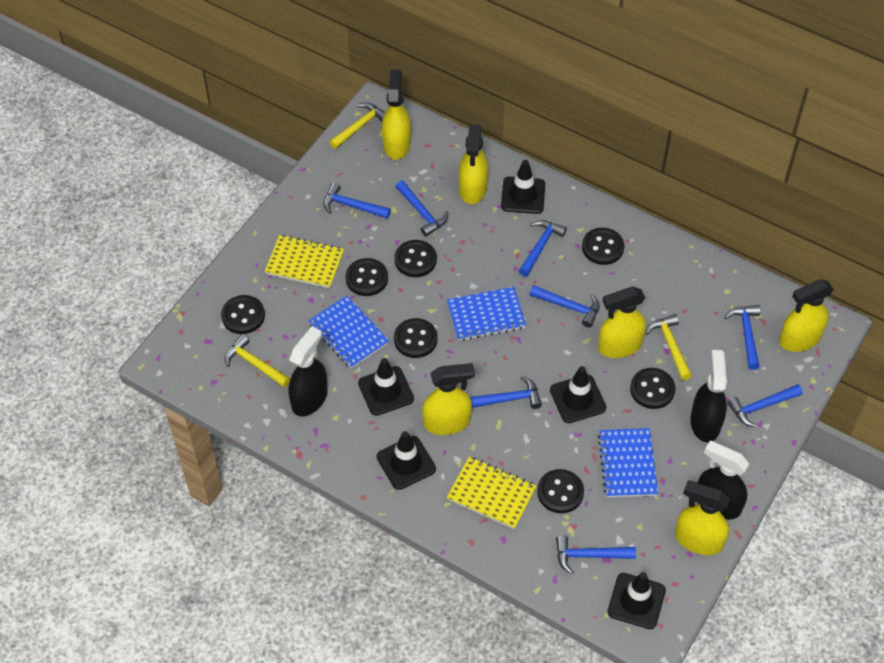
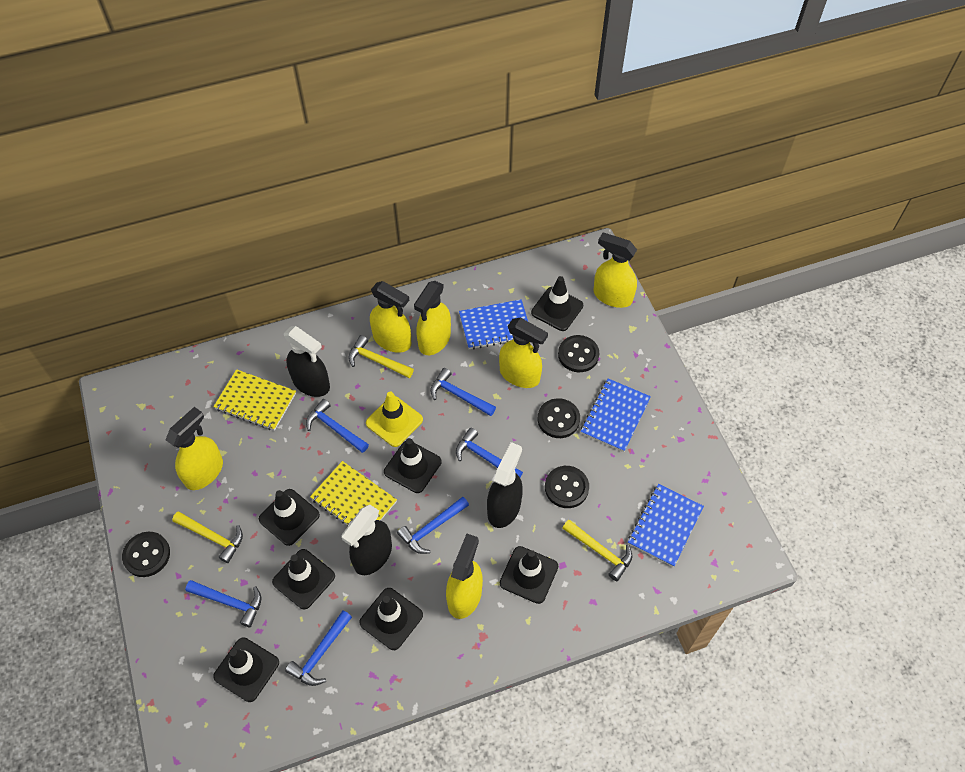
black button: 7 -> 4
black traffic cone: 5 -> 7
blue hammer: 8 -> 6
yellow traffic cone: 0 -> 1

